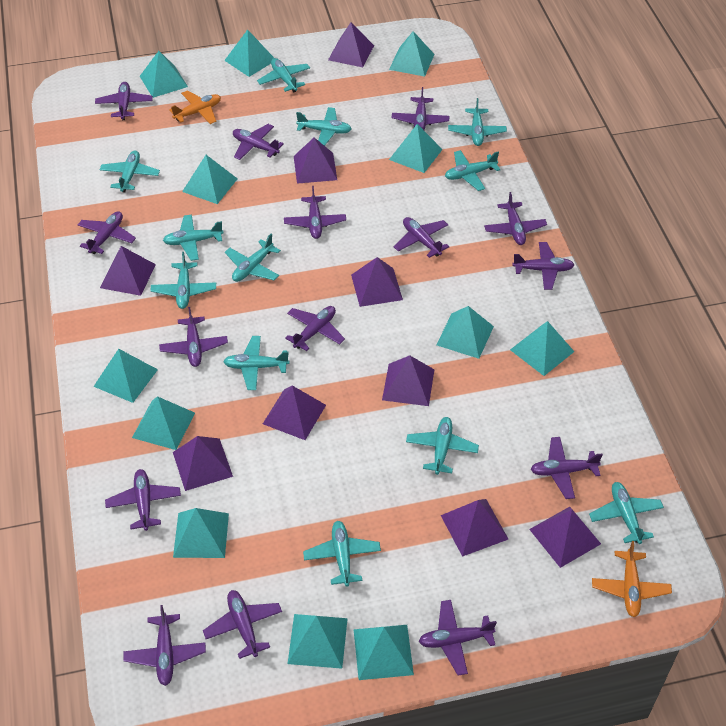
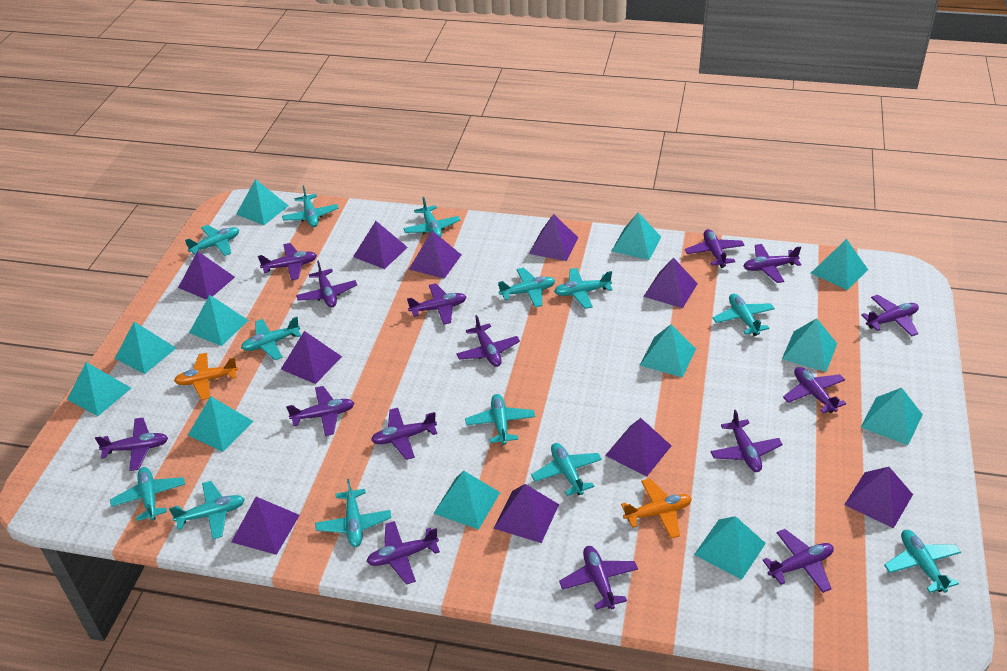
purple pyramid: 9 -> 10
turquoise plane: 12 -> 13

